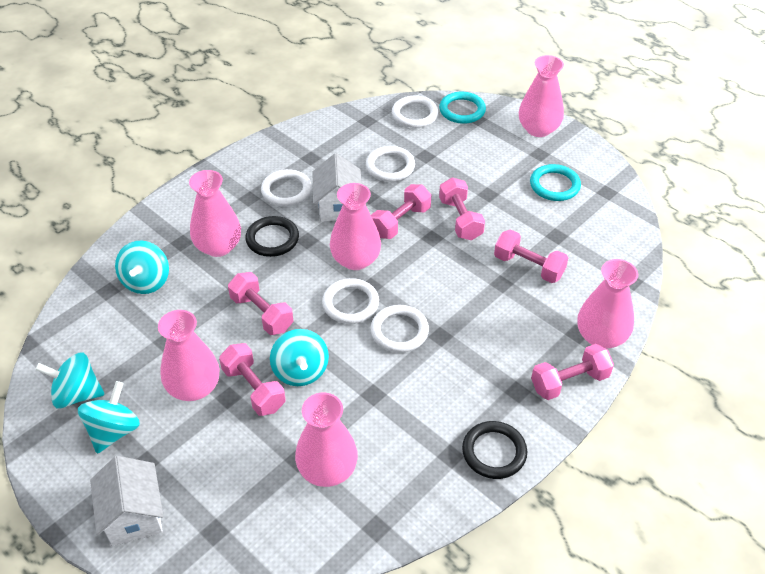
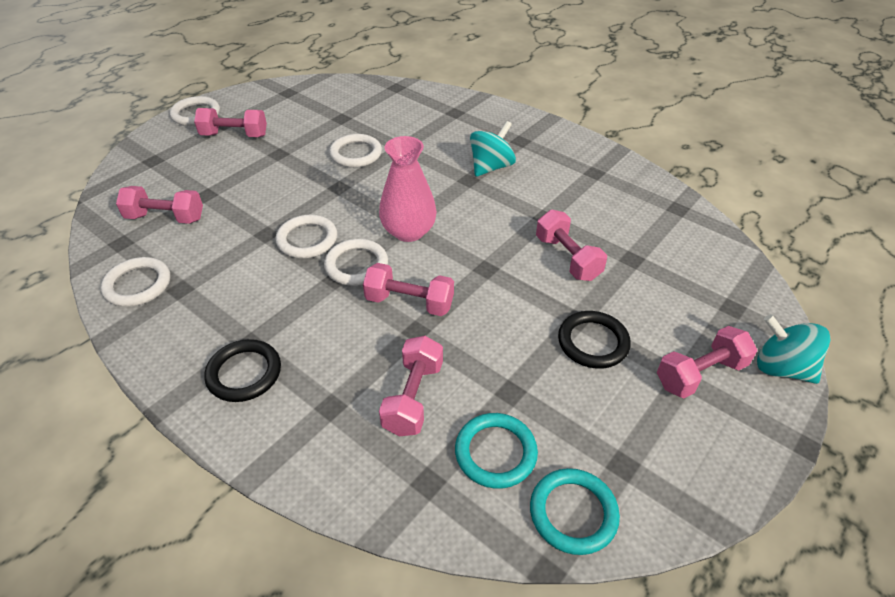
pink vase: 6 -> 1
turquoise spinning top: 4 -> 2
white house: 2 -> 0

